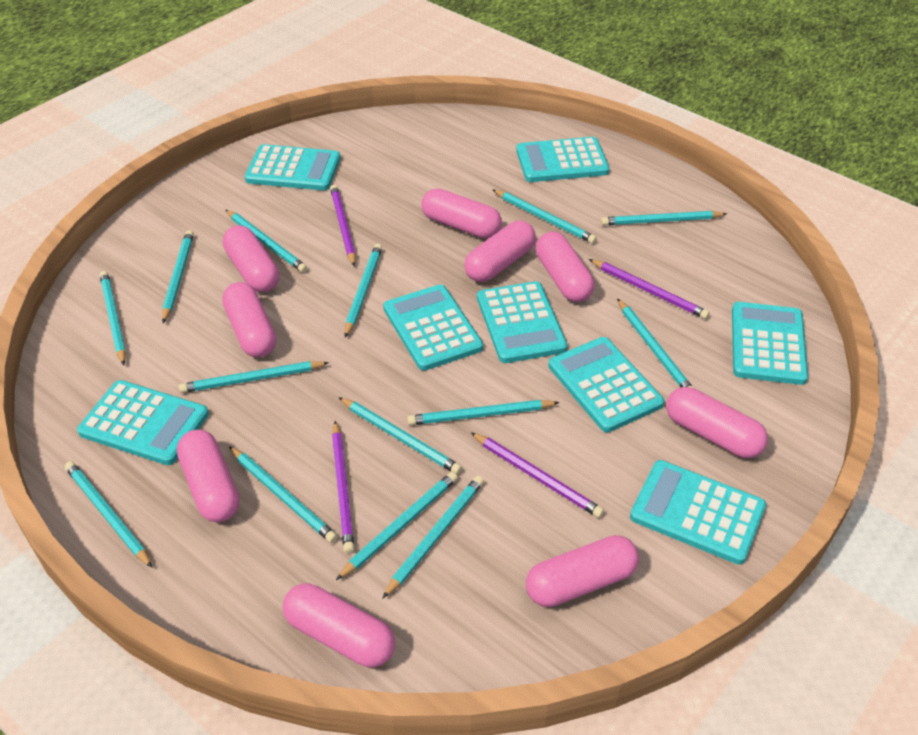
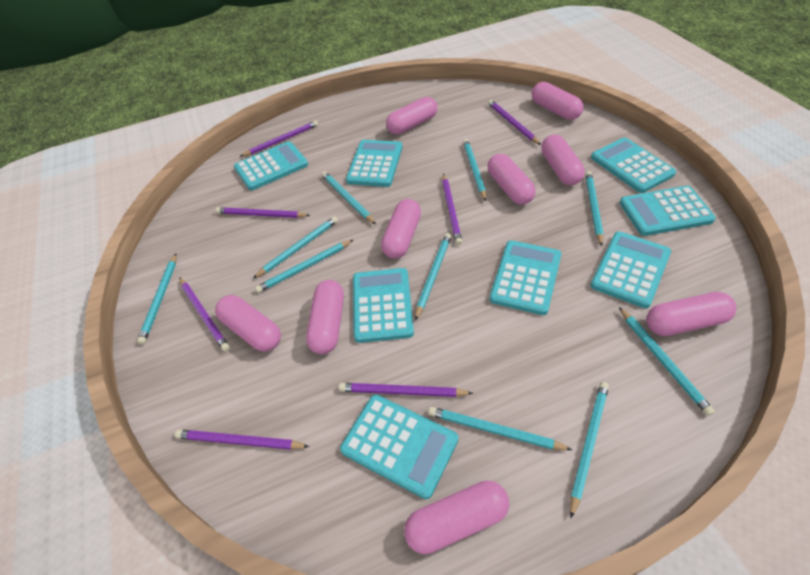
purple pencil: 4 -> 7
turquoise pencil: 14 -> 10

